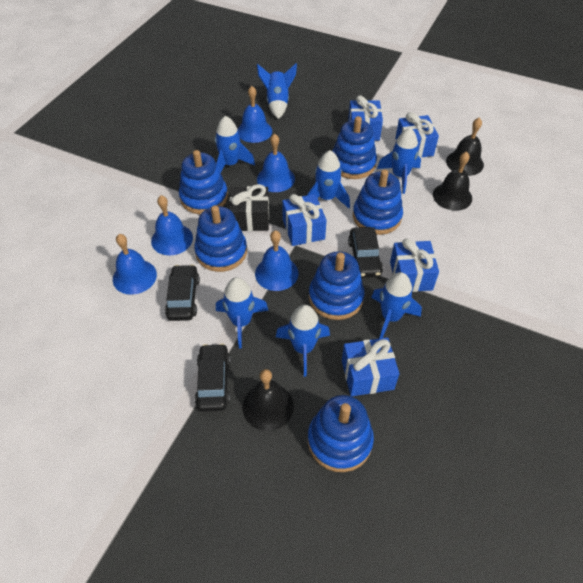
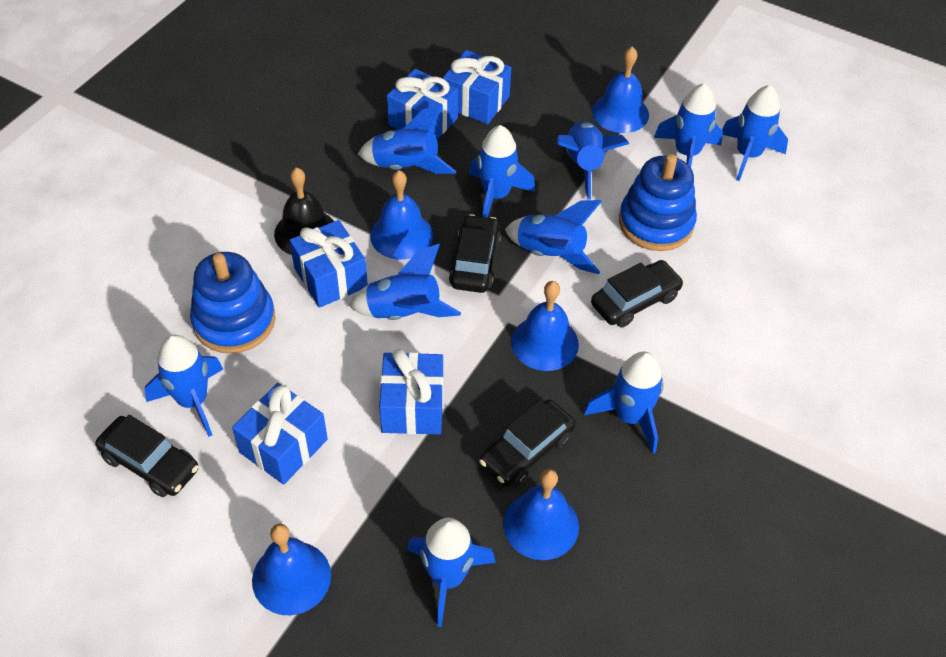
black bell: 3 -> 1
black car: 3 -> 4
black gift: 1 -> 0
blue rocket: 7 -> 10
blue stacking toy: 6 -> 2

